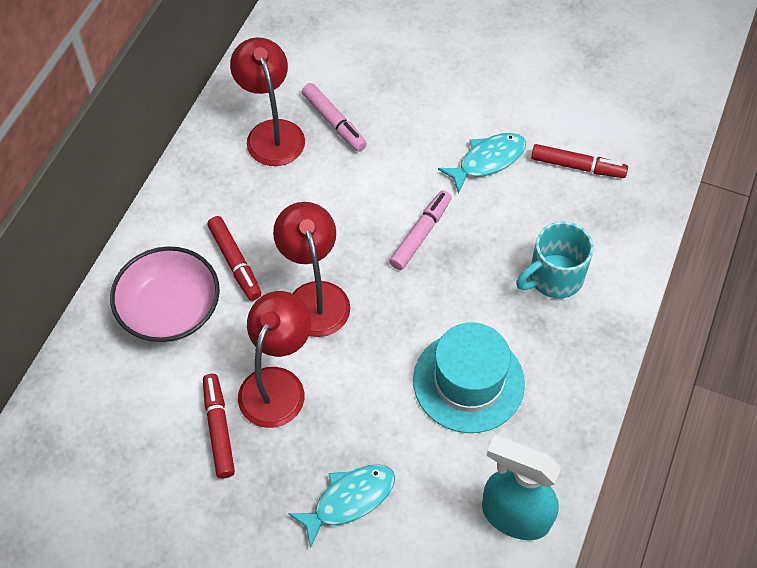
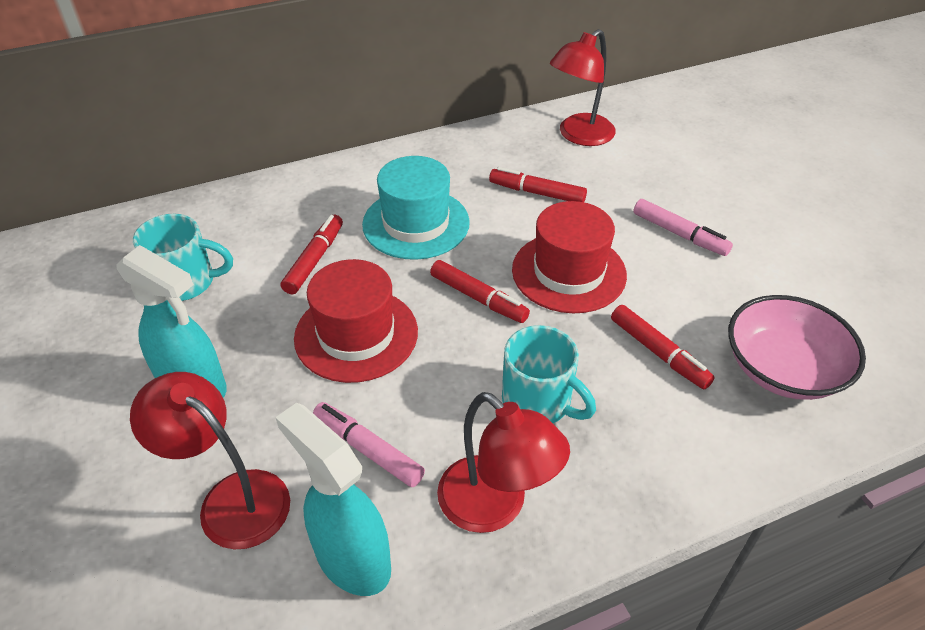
red hat: 0 -> 2
red marker: 3 -> 4
turquoise fish: 2 -> 0
turquoise mug: 1 -> 2
turquoise spray bottle: 1 -> 2

